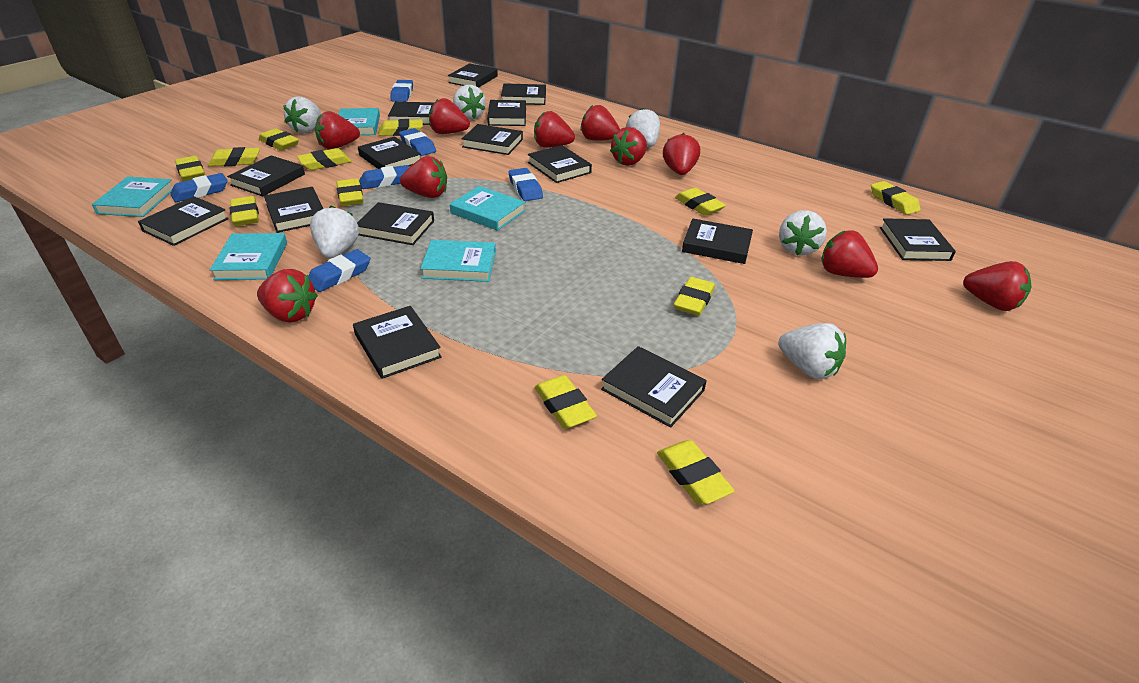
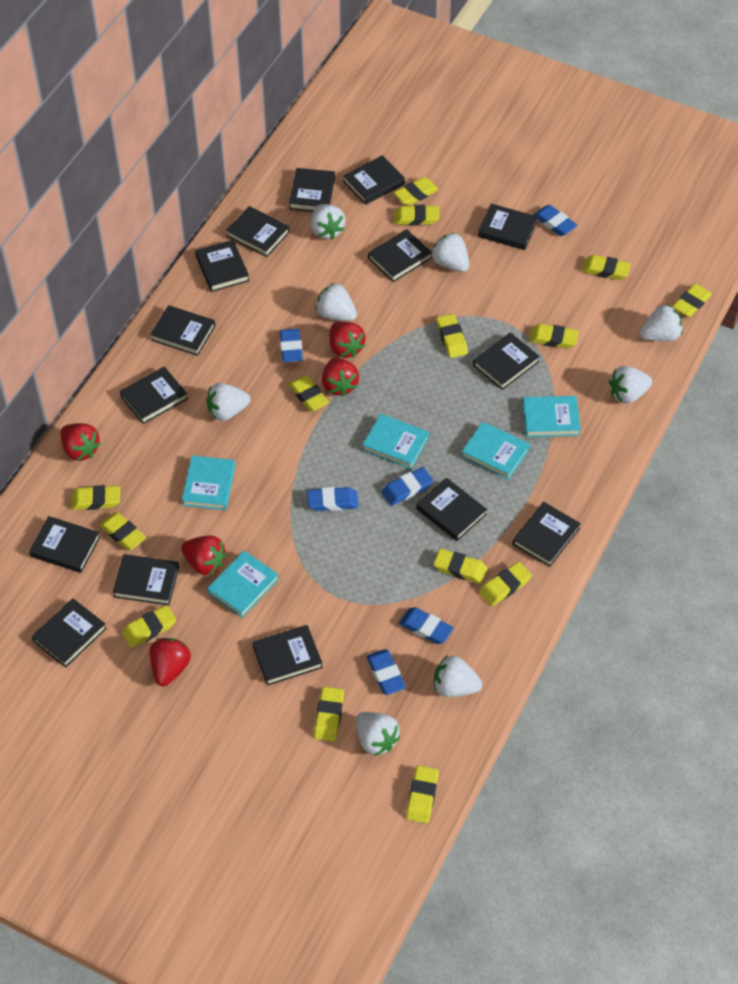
red strawberry: 10 -> 5
white strawberry: 6 -> 8
yellow eraser: 12 -> 14

